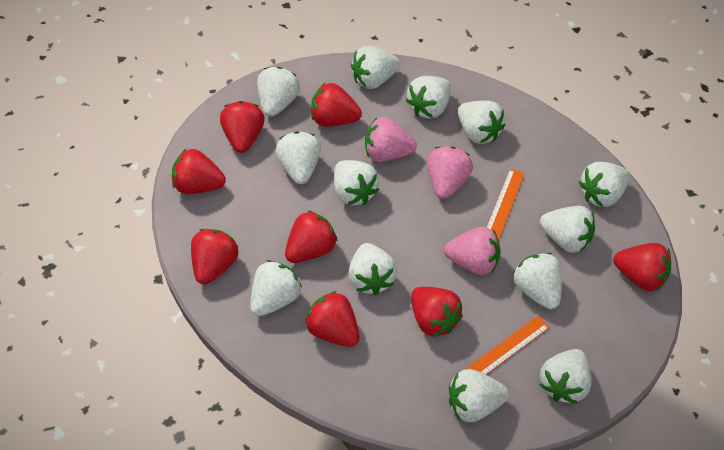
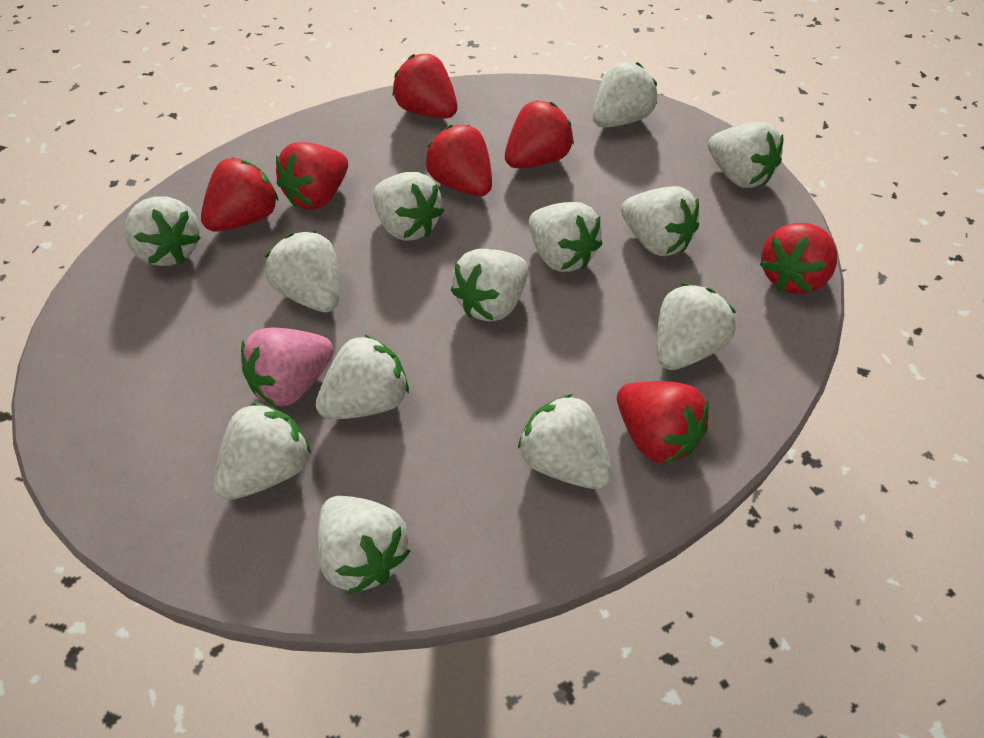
orange ruler: 2 -> 0
pink strawberry: 3 -> 1
red strawberry: 8 -> 7

